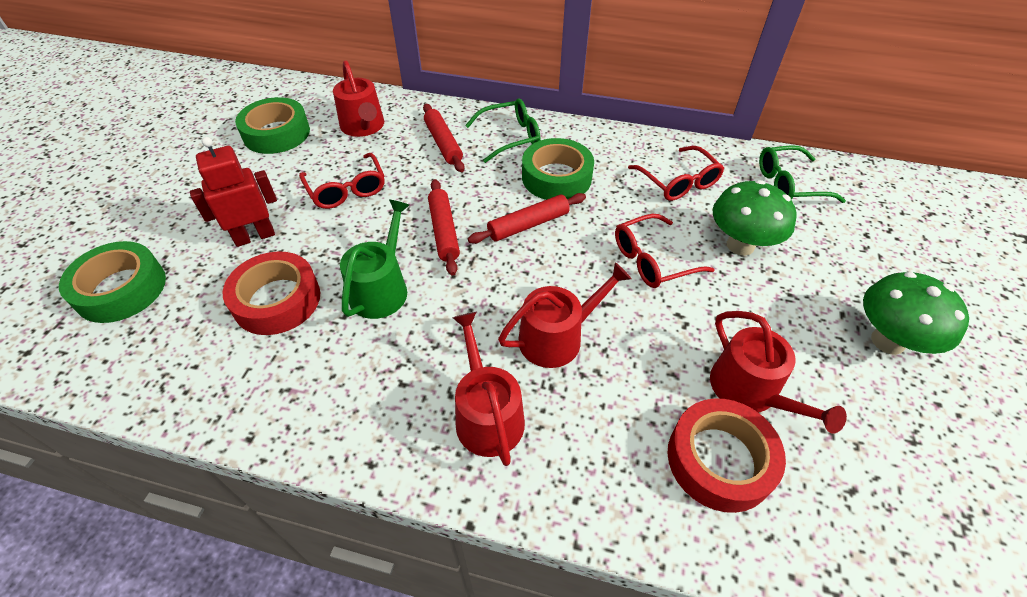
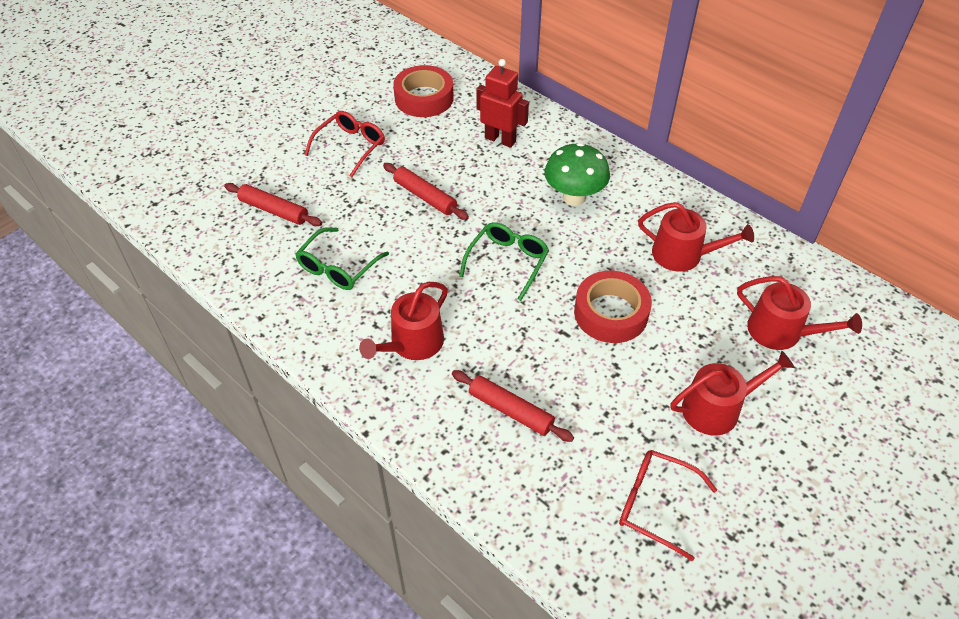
green mushroom: 2 -> 1
green tape: 3 -> 0
green watering can: 1 -> 0
red glasses: 3 -> 2

